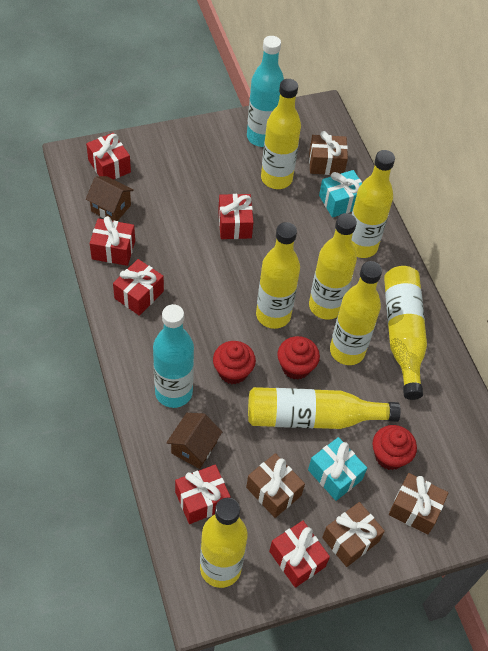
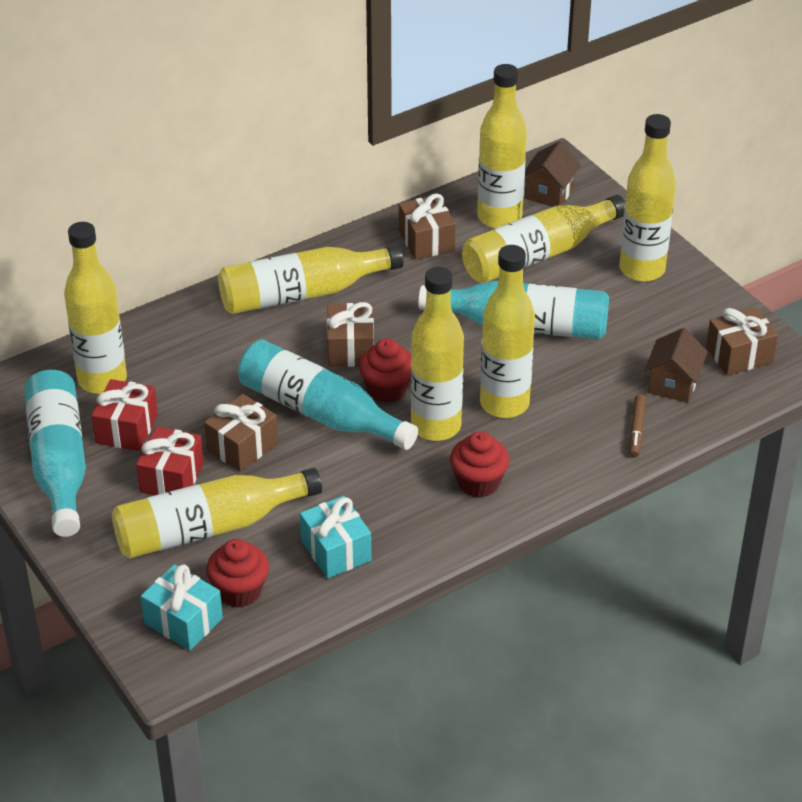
brown marker: 0 -> 1
red gift: 6 -> 2
turquoise bottle: 2 -> 3

